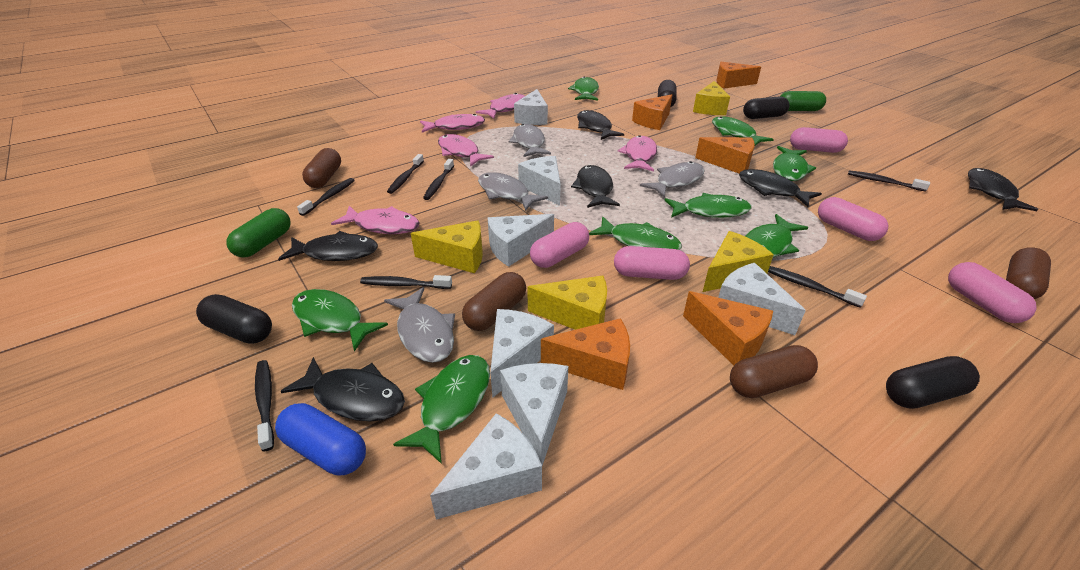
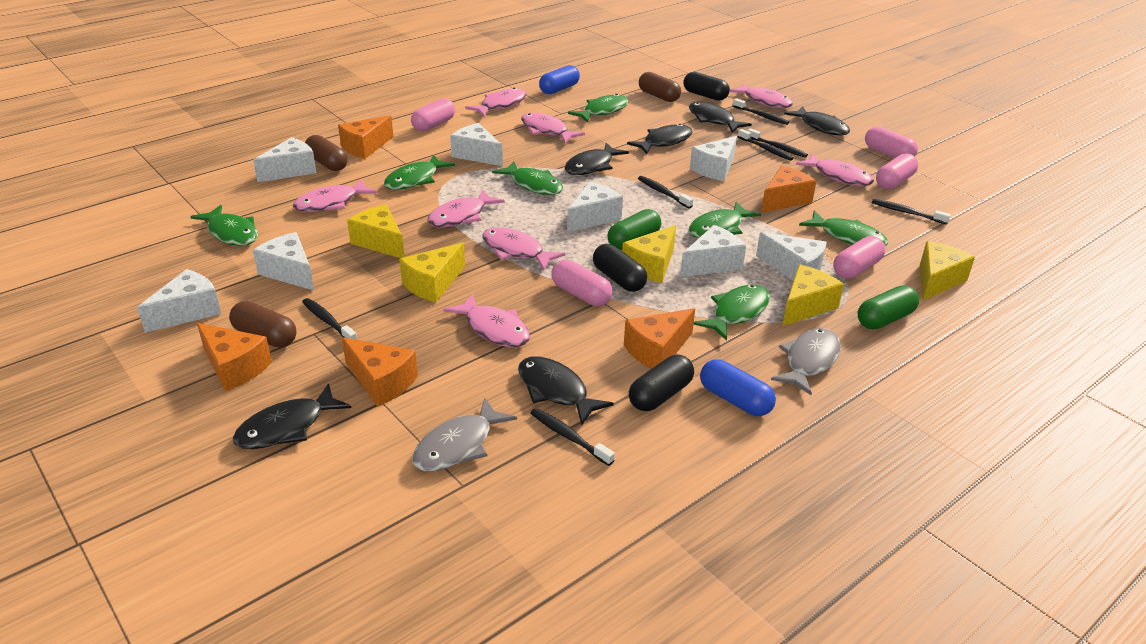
black capsule: 4 -> 3
blue capsule: 1 -> 2
brown capsule: 4 -> 3
green fish: 8 -> 7
grey fish: 4 -> 2
pink fish: 5 -> 8
white cheese: 7 -> 8
yellow cheese: 4 -> 5

